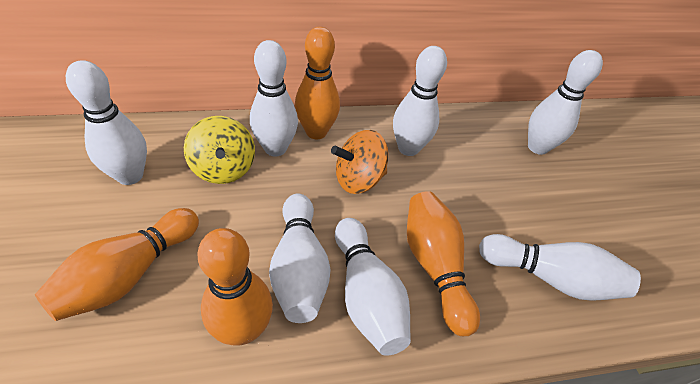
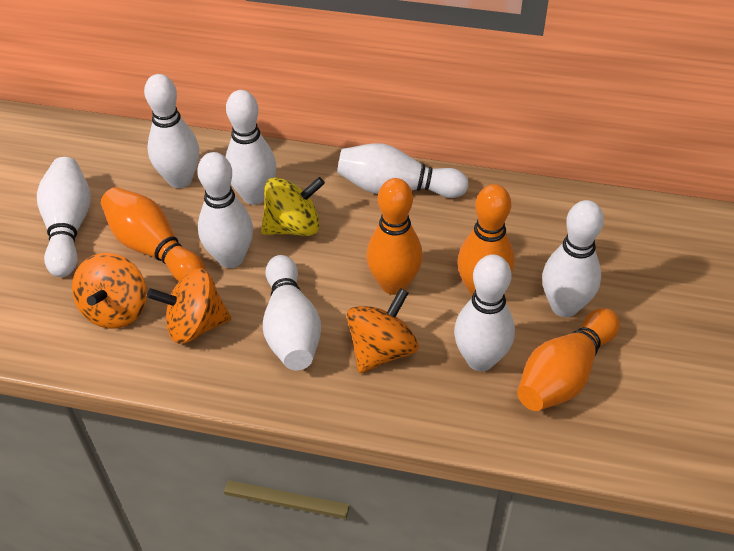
orange spinning top: 1 -> 3
white bowling pin: 7 -> 8

